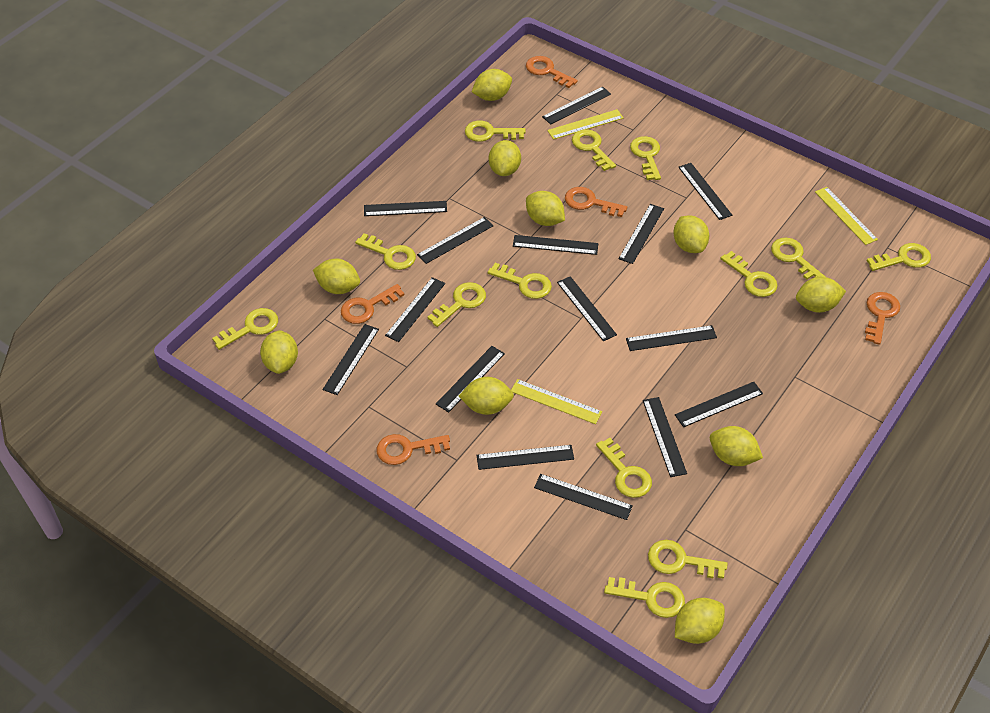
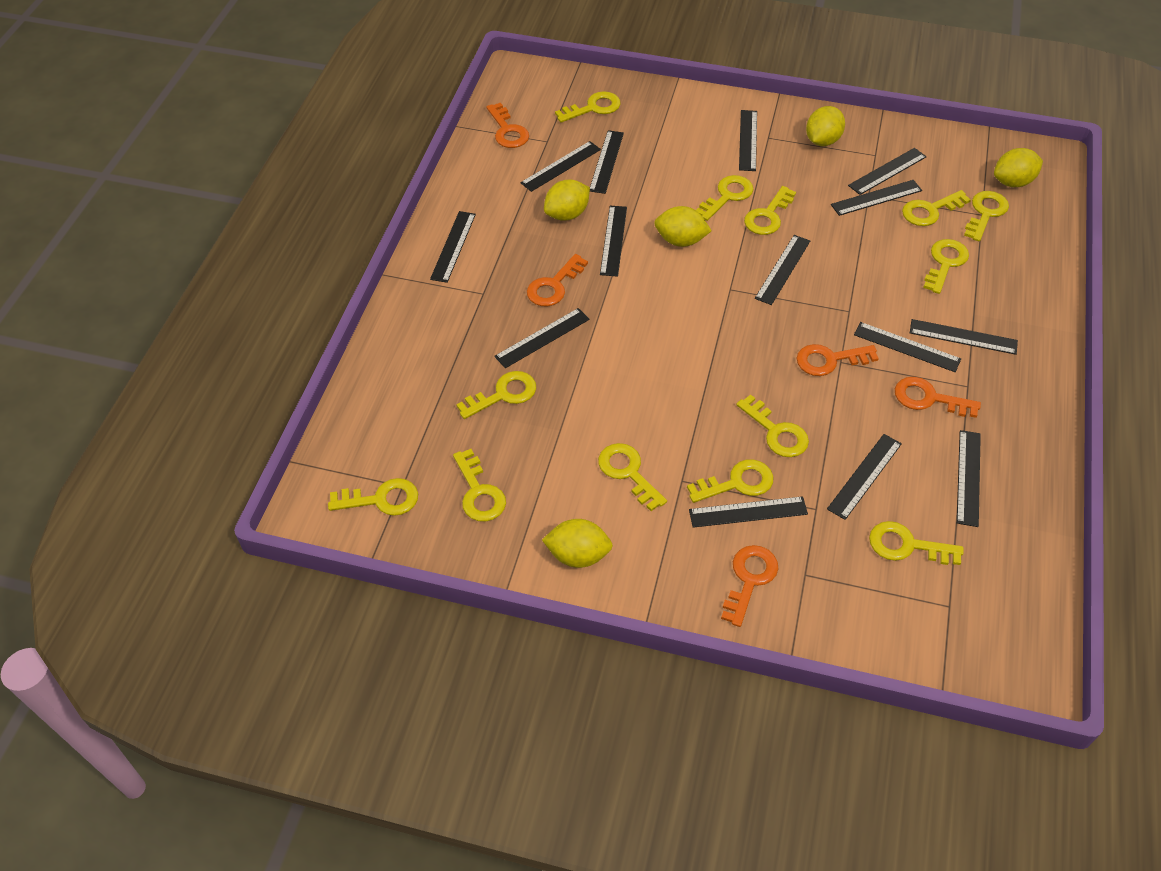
black ruler: 15 -> 14
yellow lemon: 10 -> 5
yellow ruler: 3 -> 0

